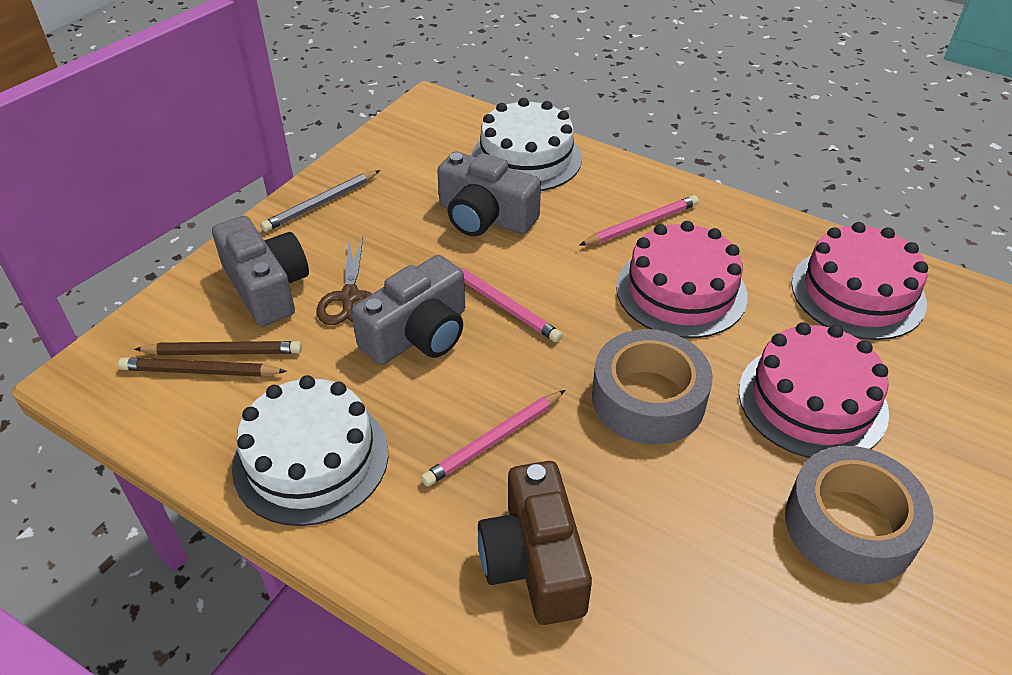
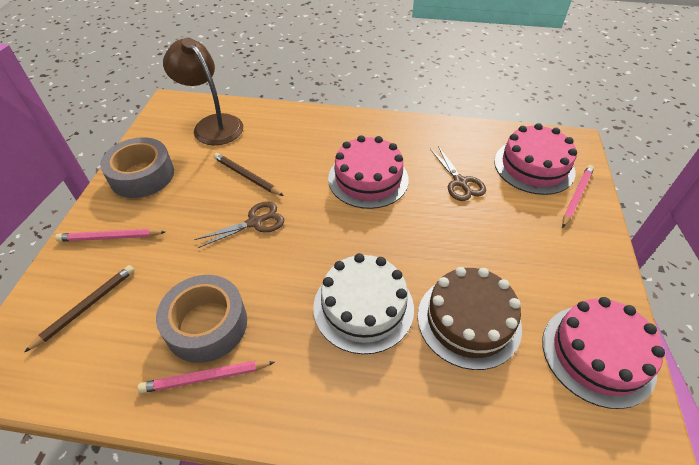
brown cake: 0 -> 1
brown camera: 1 -> 0
brown lamp: 0 -> 1
brown scissors: 1 -> 2
grey camera: 3 -> 0
grey pencil: 1 -> 0
white cake: 2 -> 1

